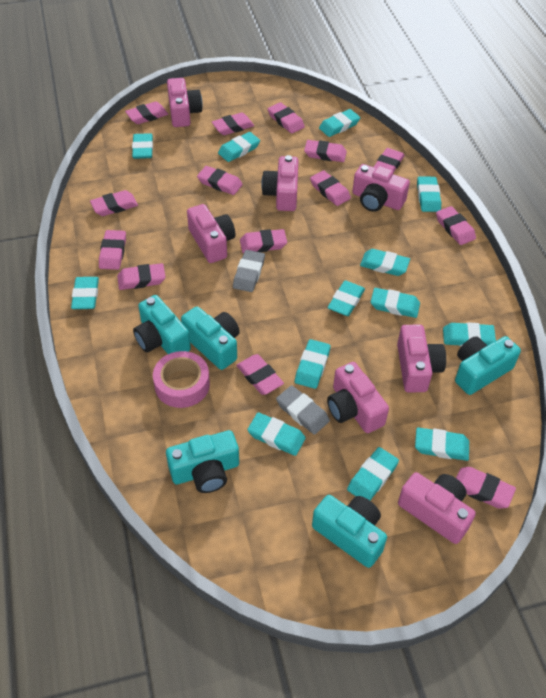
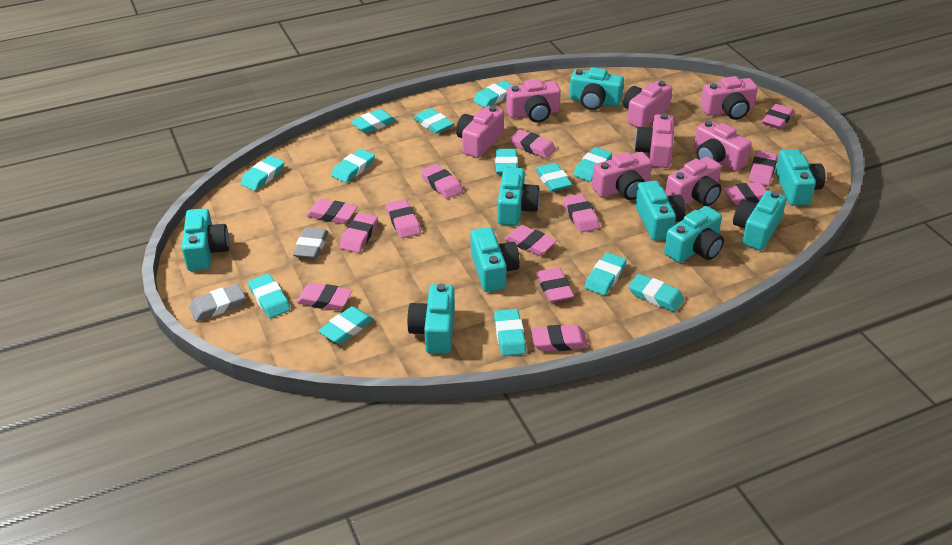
pink camera: 7 -> 8
pink eraser: 14 -> 13
pink tape: 1 -> 0
turquoise camera: 5 -> 9

